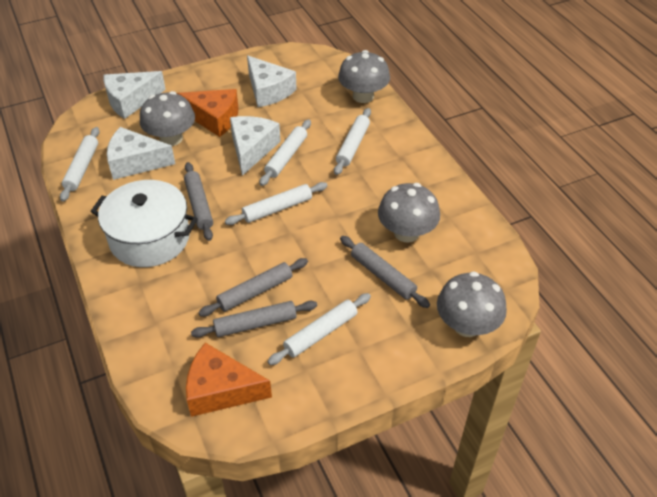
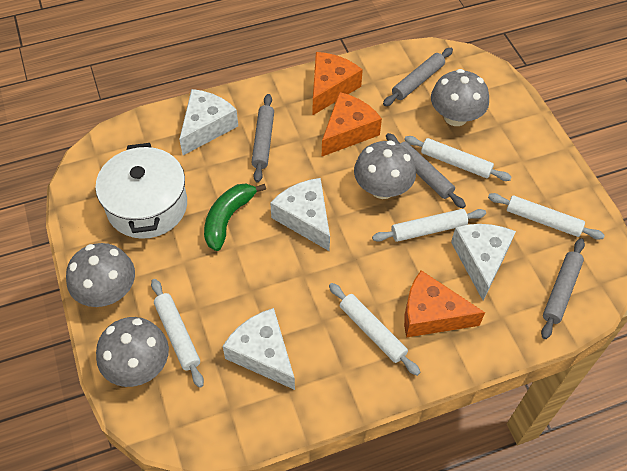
green banana: 0 -> 1
orange cheese: 2 -> 3

